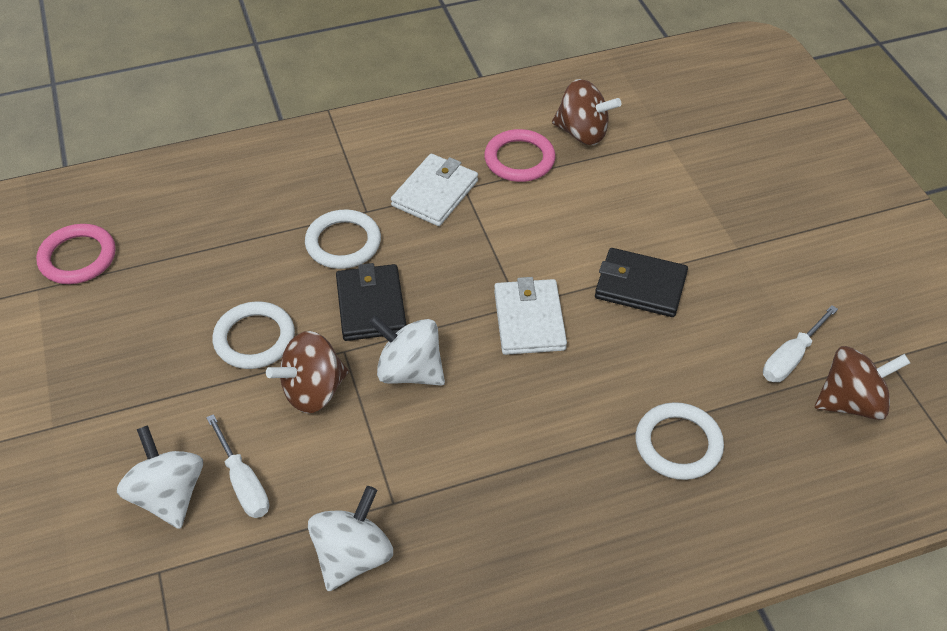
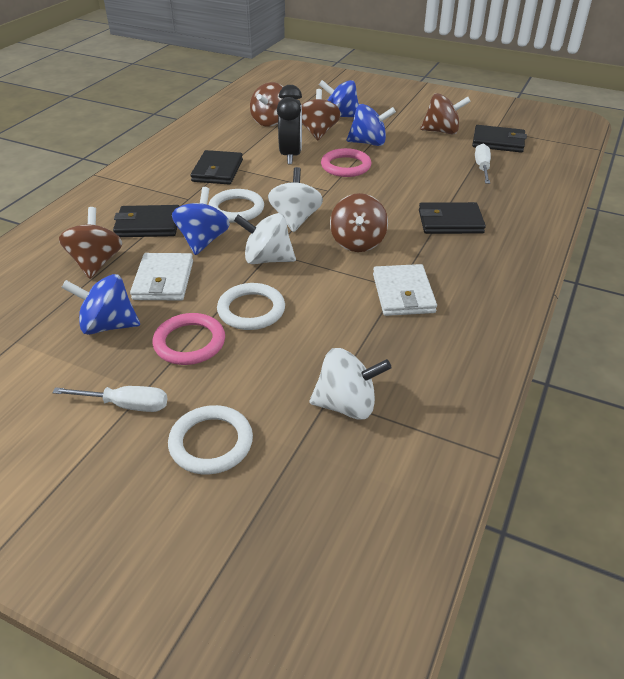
black clock: 0 -> 1
black wallet: 2 -> 4
blue spinning top: 0 -> 4
brown spinning top: 3 -> 5

